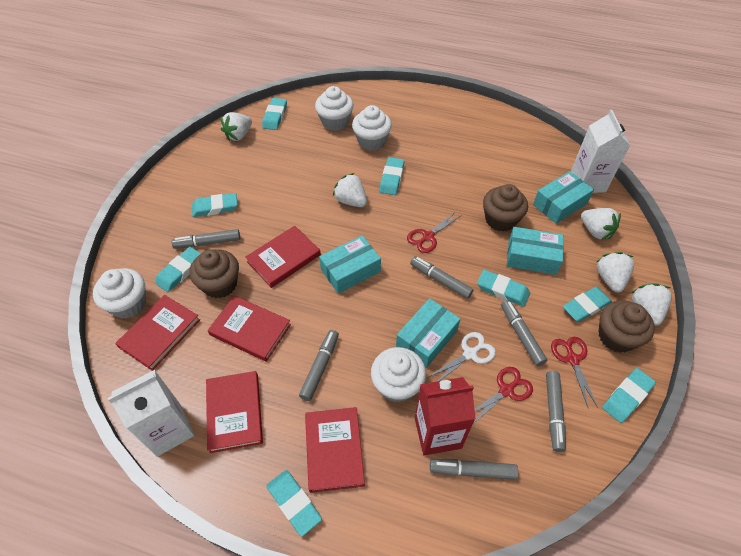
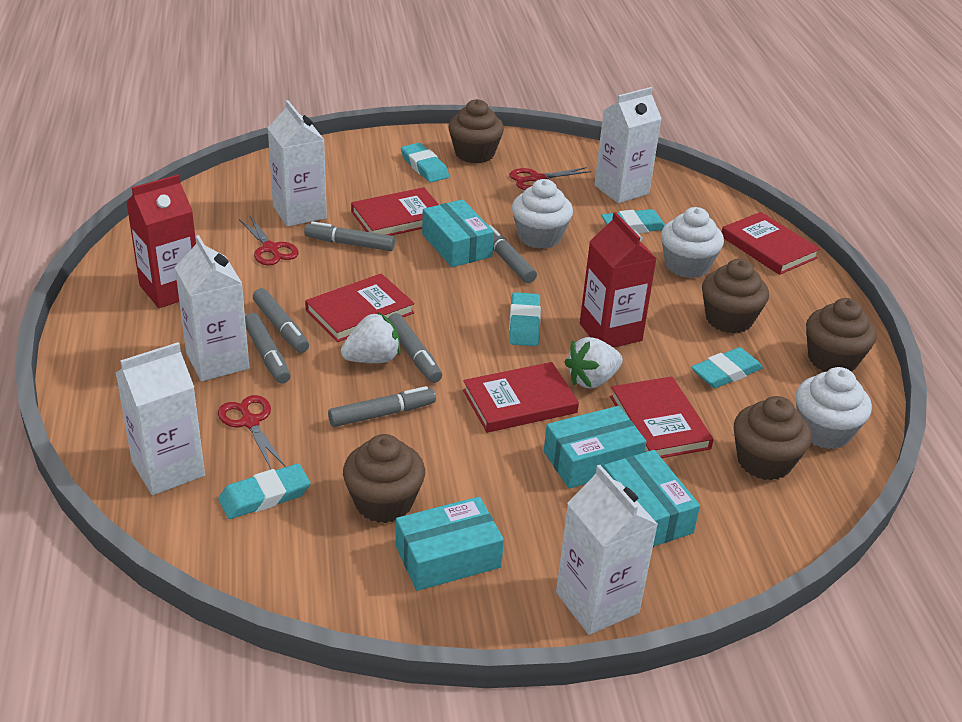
brown cupcake: 3 -> 5
red carton: 1 -> 2
turquoise eraser: 8 -> 5
white carton: 2 -> 5
white cupcake: 4 -> 3
white scissors: 1 -> 0
white strawberry: 5 -> 2

